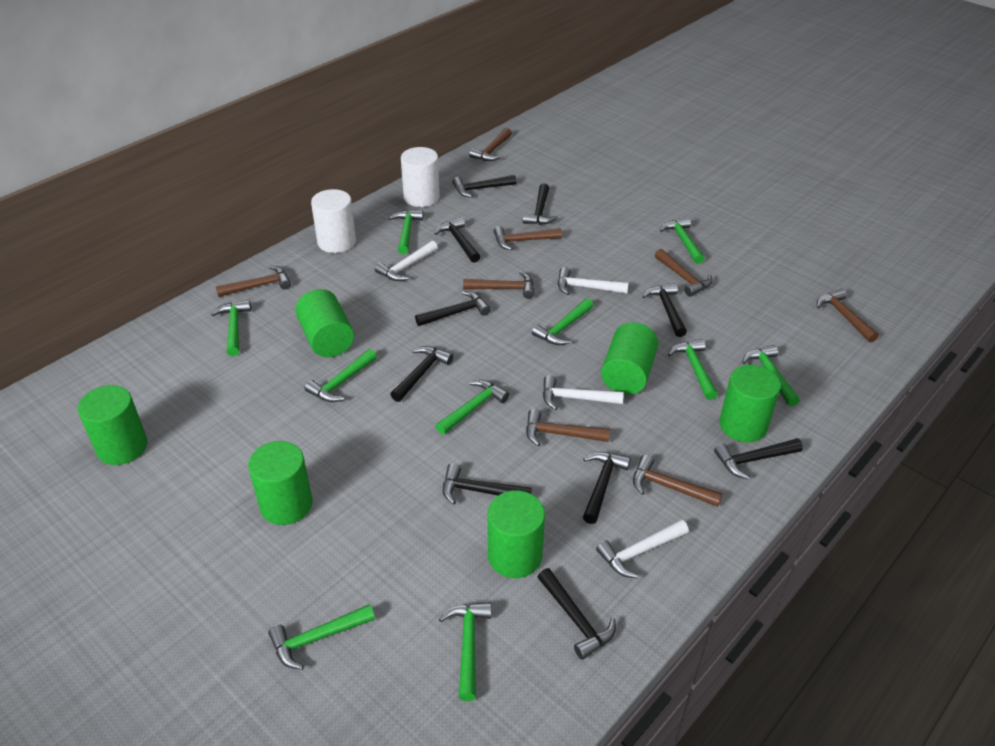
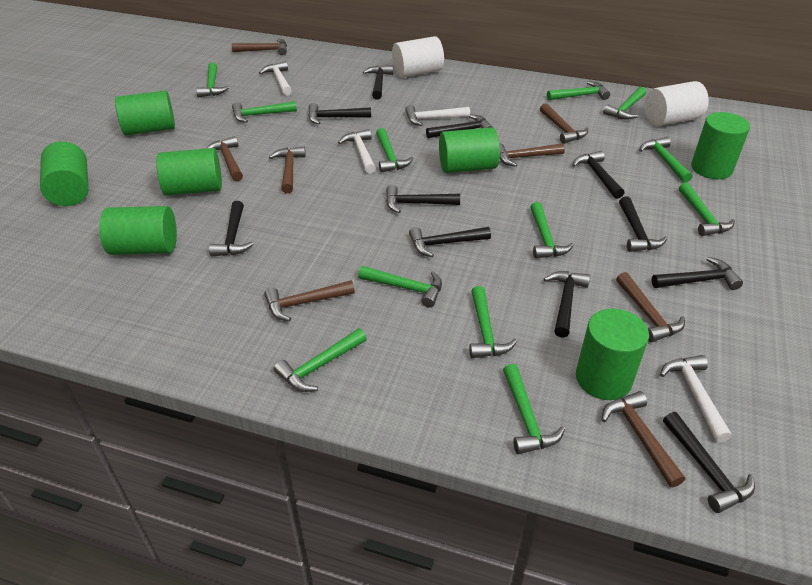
black hammer: 10 -> 11
green cylinder: 6 -> 7
green hammer: 10 -> 12

